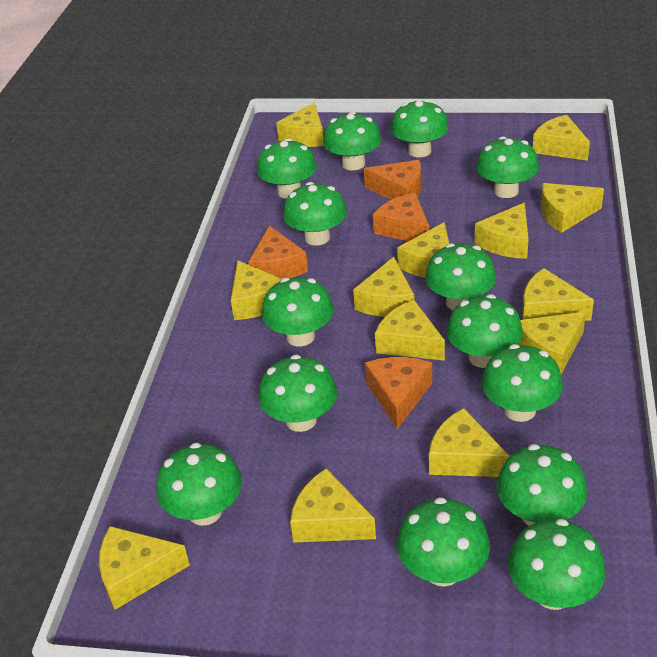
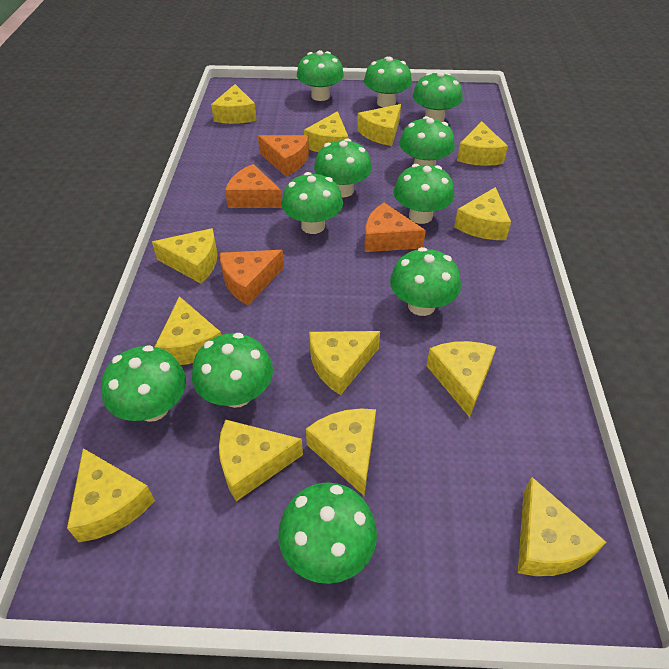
green mushroom: 14 -> 11

